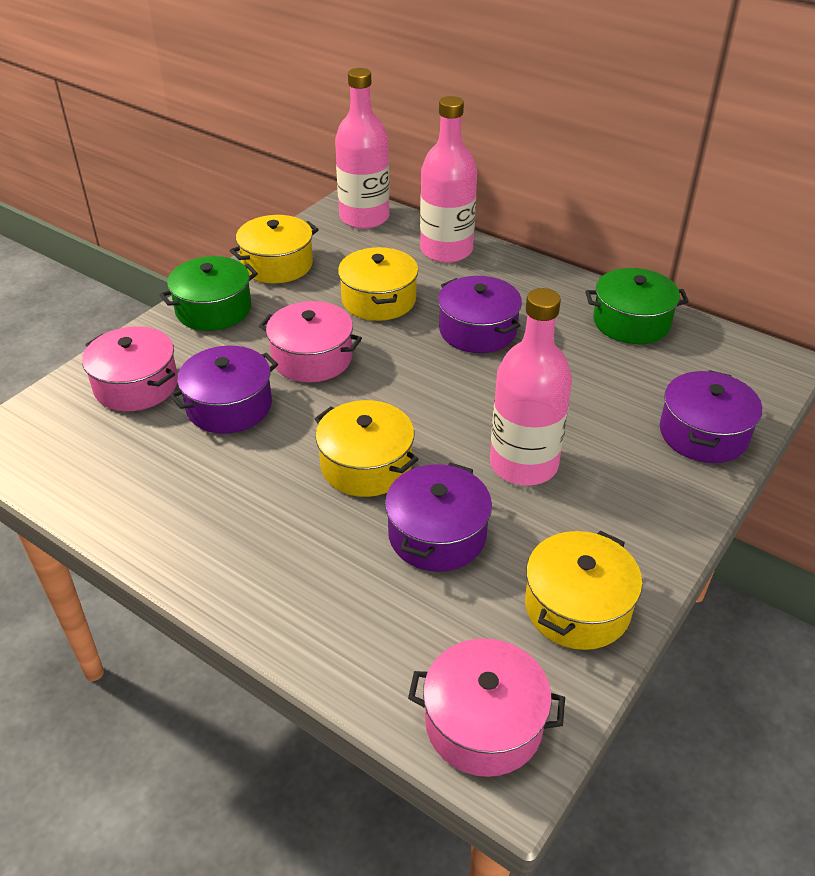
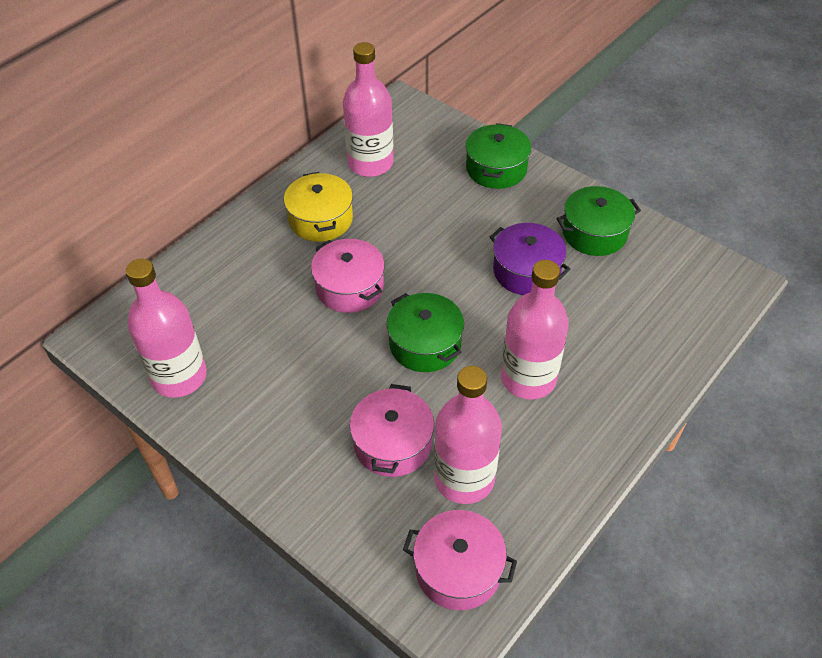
green pot: 2 -> 3
pink bottle: 3 -> 4
purple pot: 4 -> 1
yellow pot: 4 -> 1

